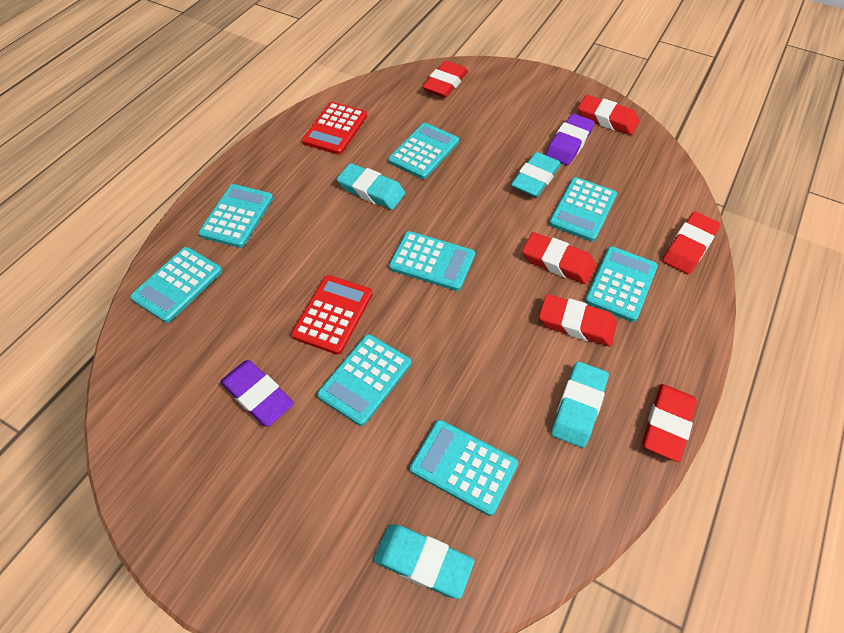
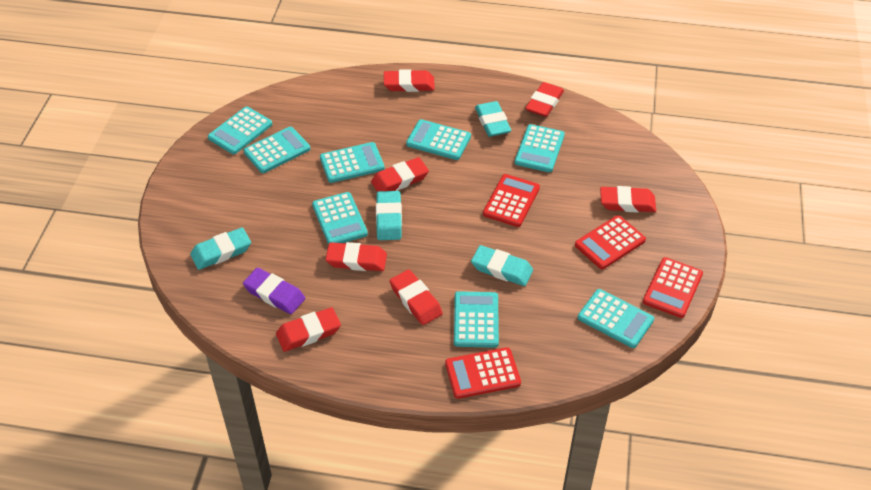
purple eraser: 2 -> 1
red calculator: 2 -> 4
red eraser: 6 -> 7

